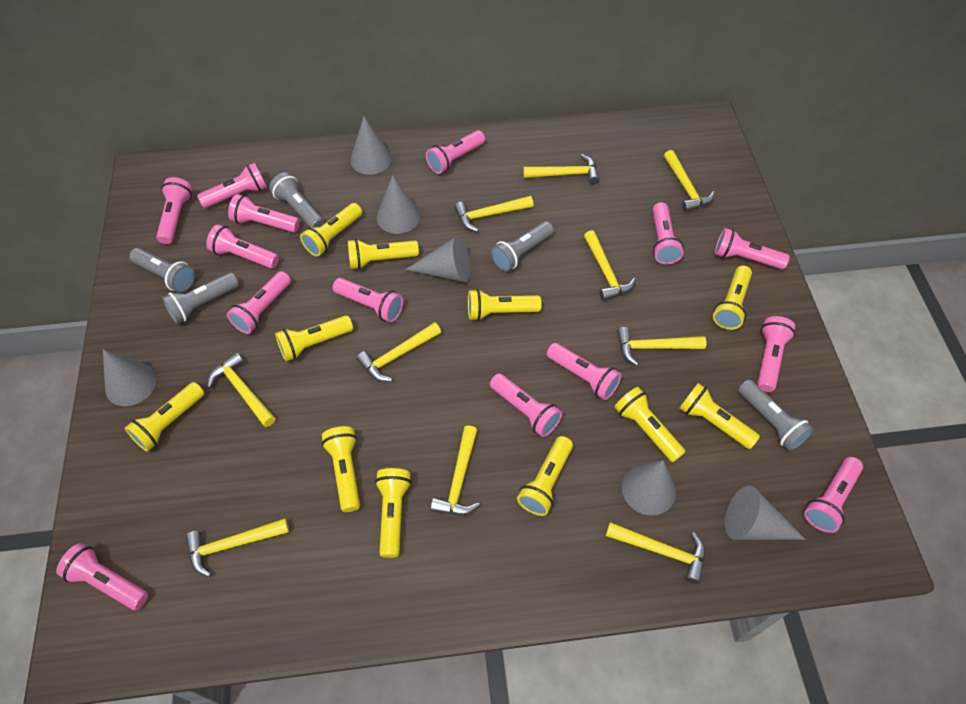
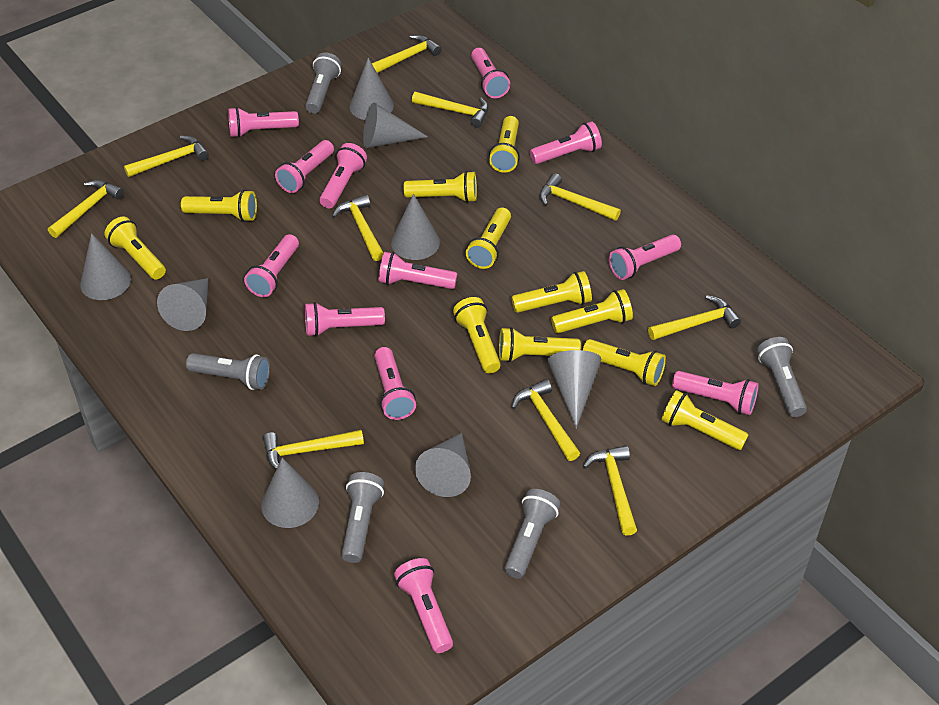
grey cone: 6 -> 8
pink flashlight: 14 -> 12

